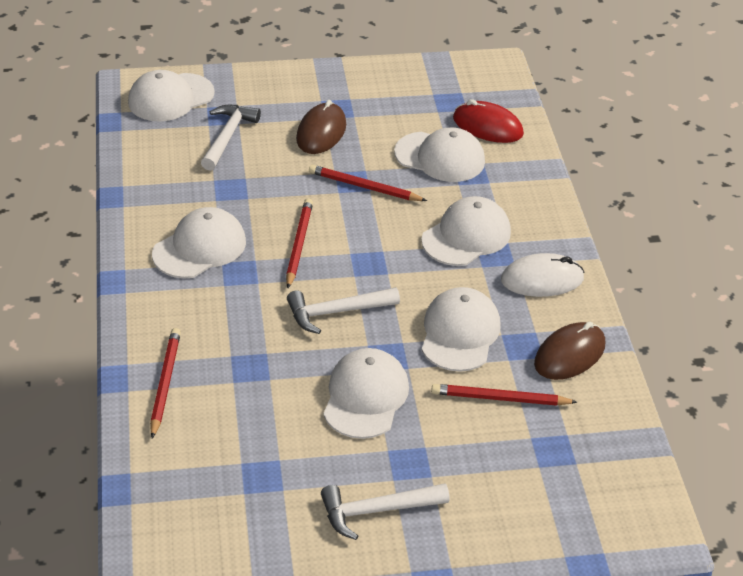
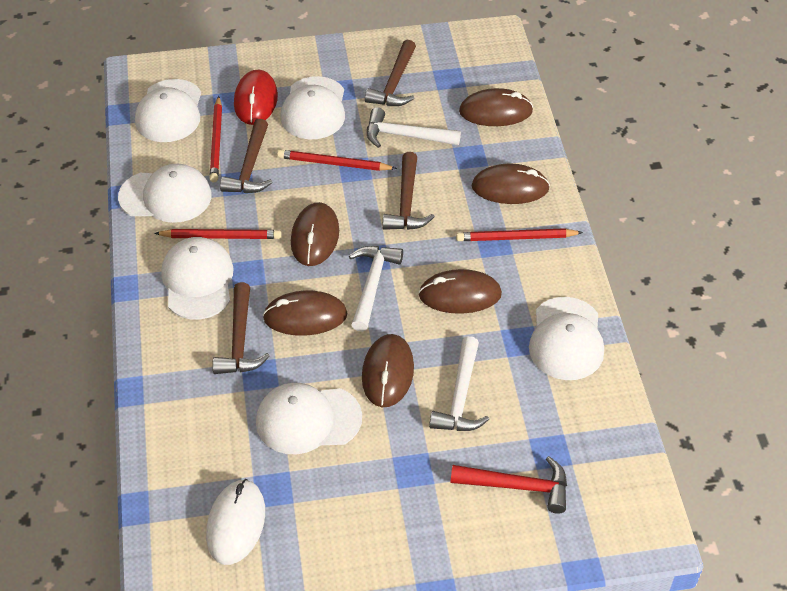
brown hammer: 0 -> 4
brown mouse: 2 -> 6
red hammer: 0 -> 1

